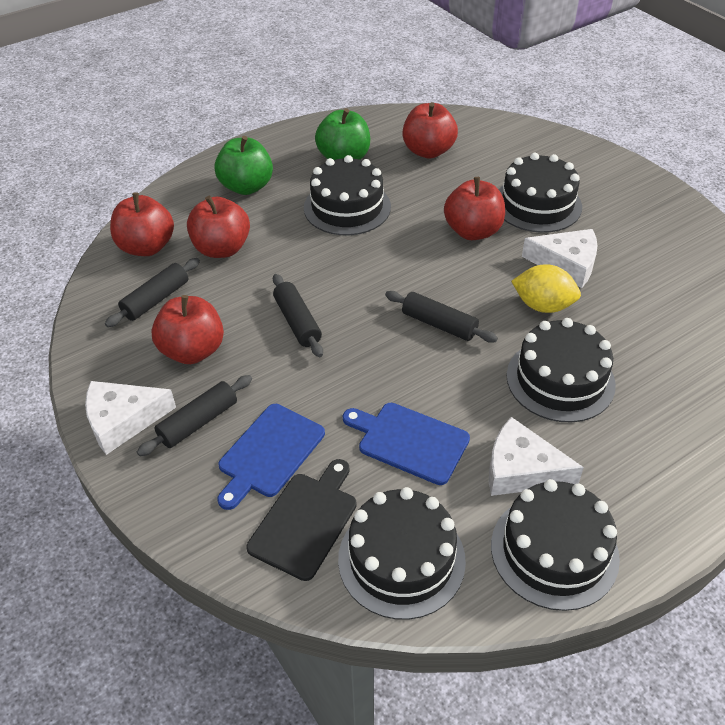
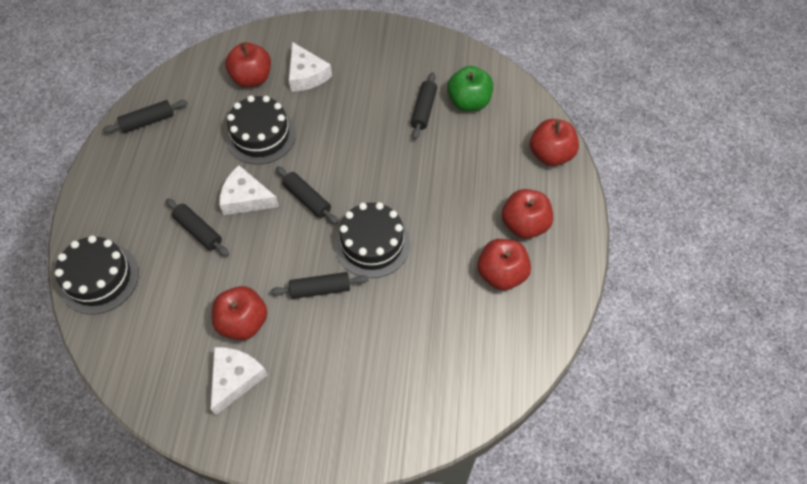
black cake: 5 -> 3
black cutting board: 1 -> 0
black rolling pin: 4 -> 5
blue cutting board: 2 -> 0
green apple: 2 -> 1
yellow lemon: 1 -> 0

